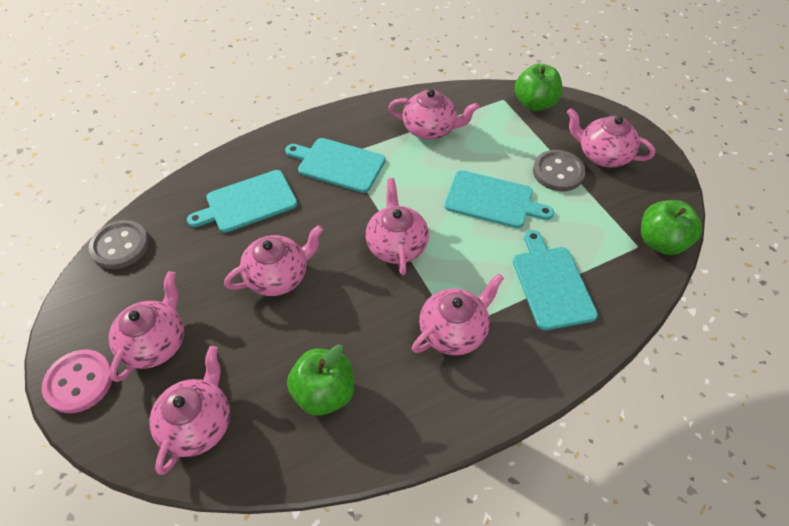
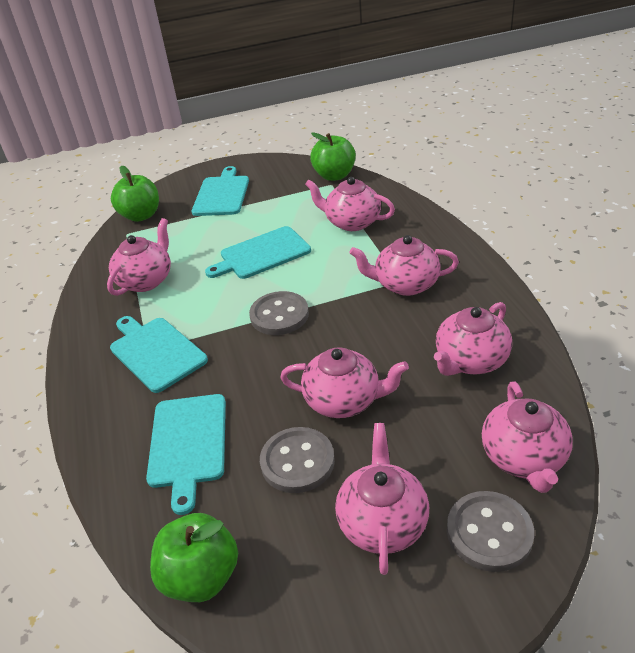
grey button: 2 -> 3
pink button: 1 -> 0

